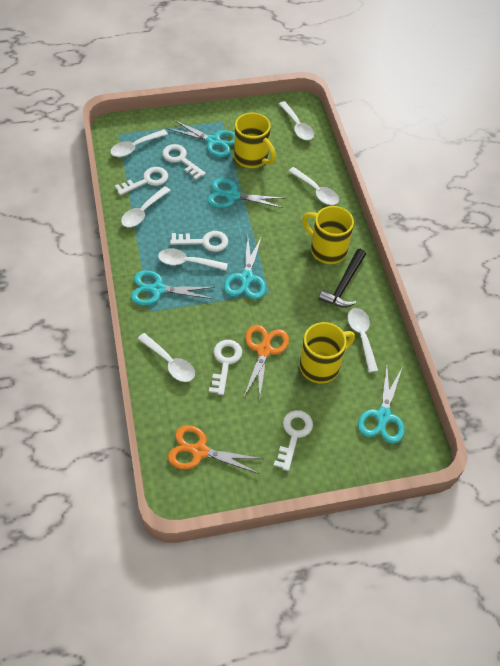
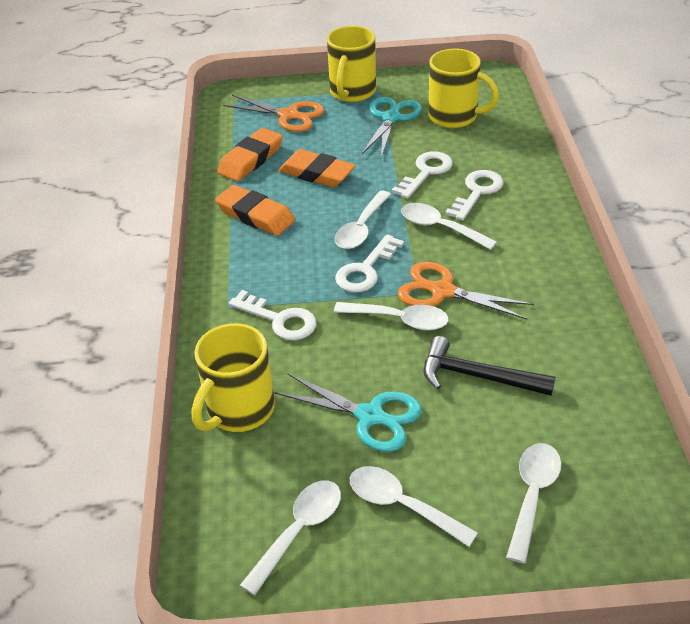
orange eraser: 0 -> 3
turquoise scissors: 5 -> 2
white key: 5 -> 4
white spoon: 7 -> 6

